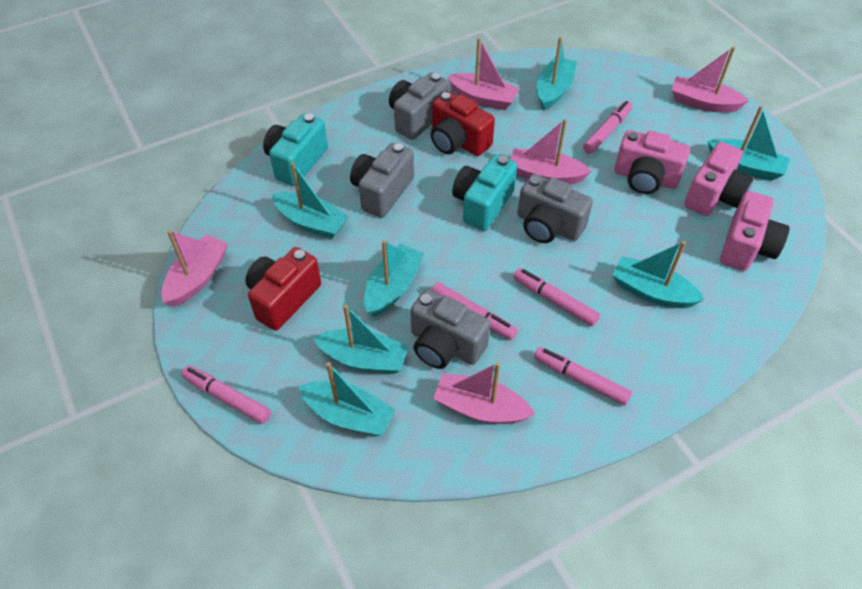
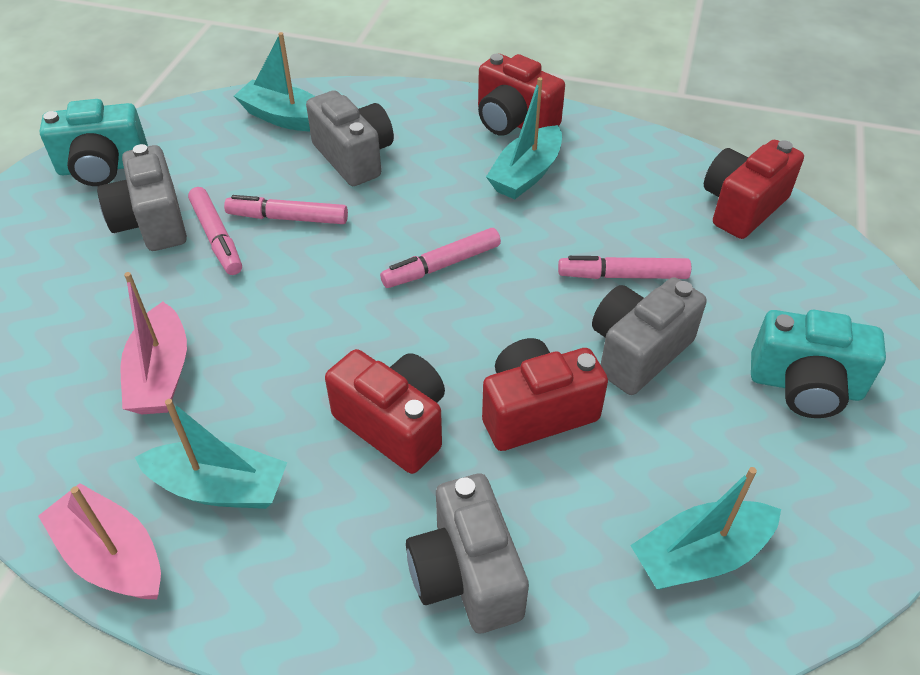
pink boat: 5 -> 2
pink camera: 3 -> 0
pink marker: 5 -> 4
red camera: 2 -> 4
turquoise boat: 7 -> 4

